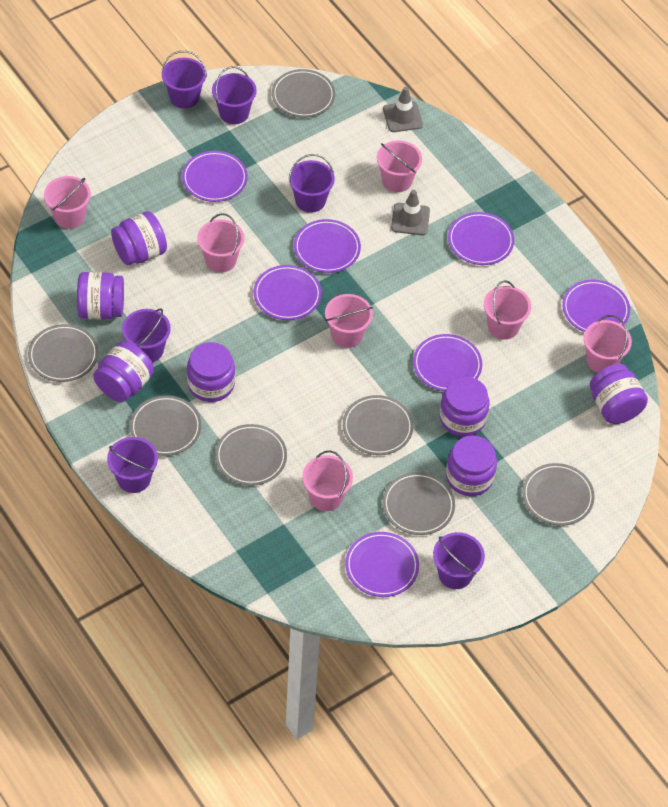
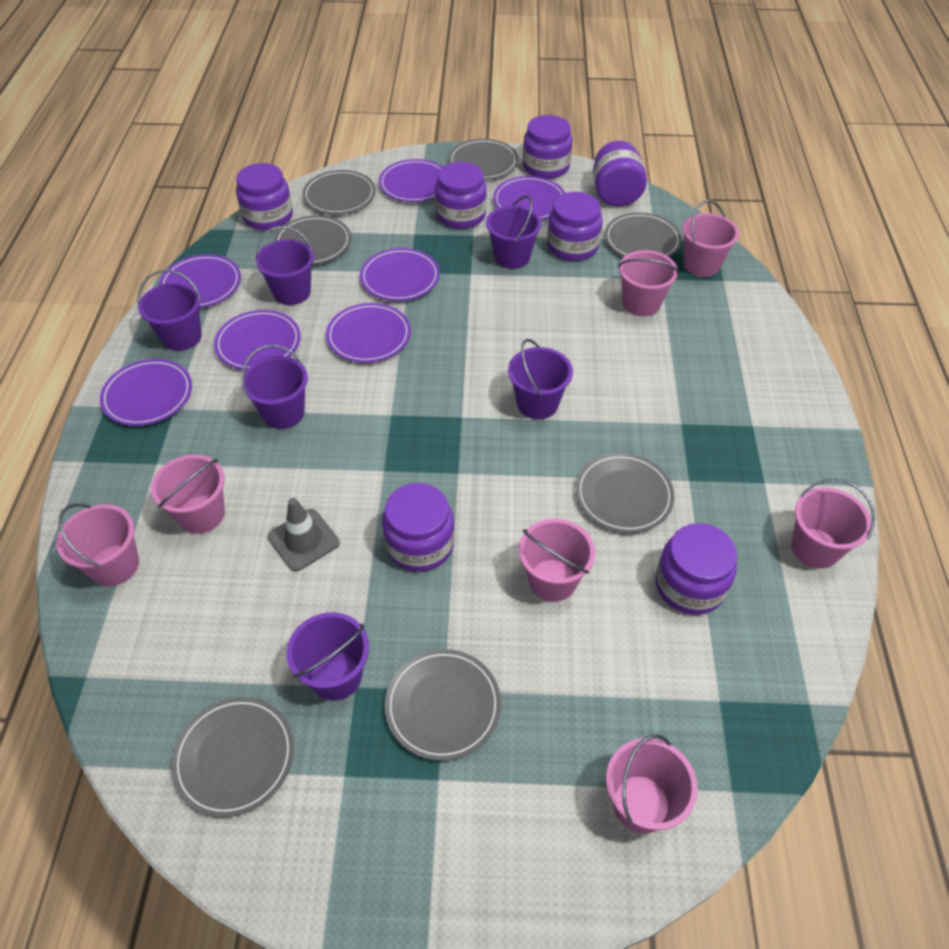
grey traffic cone: 2 -> 1

